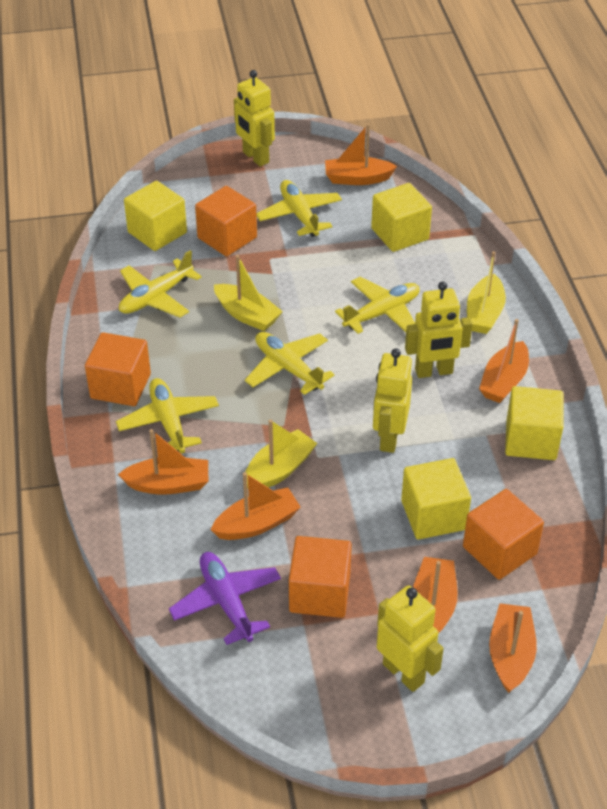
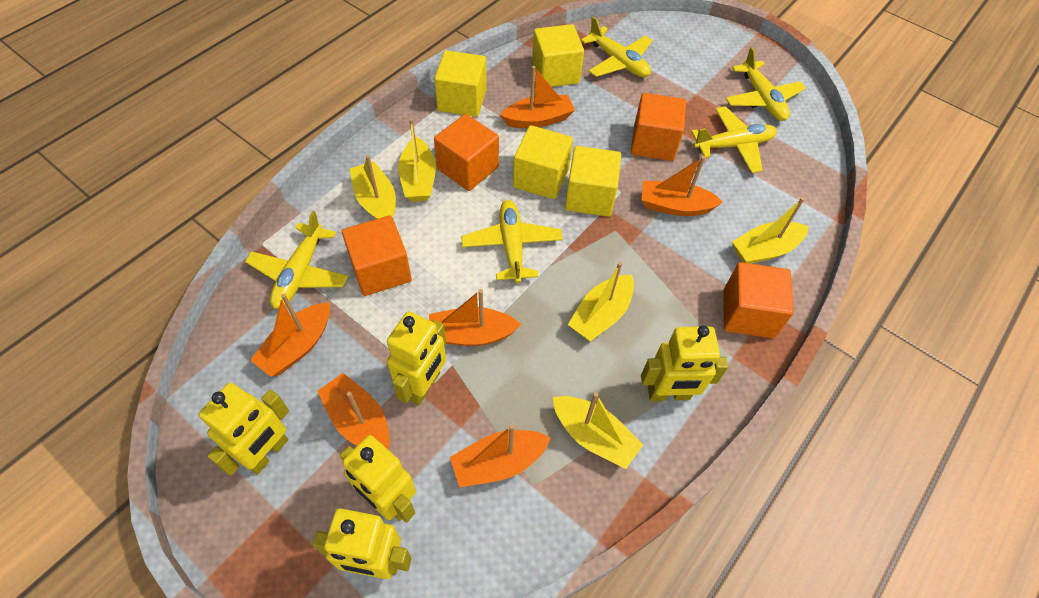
purple plane: 1 -> 0
yellow boat: 3 -> 5
yellow robot: 4 -> 5

